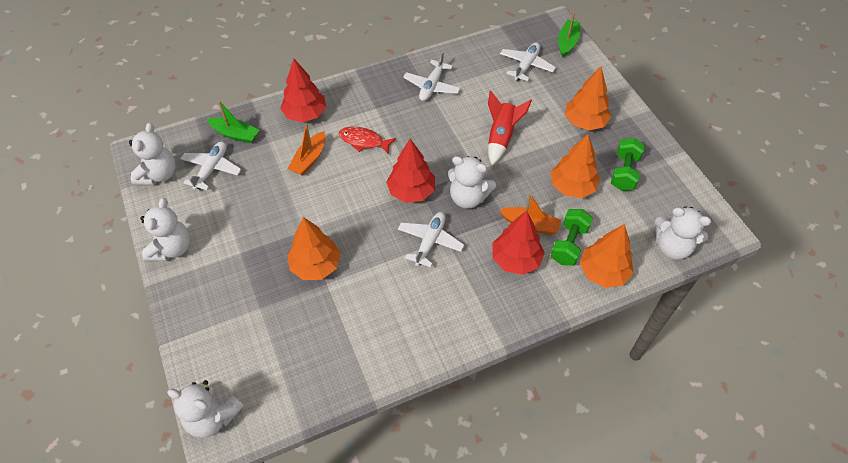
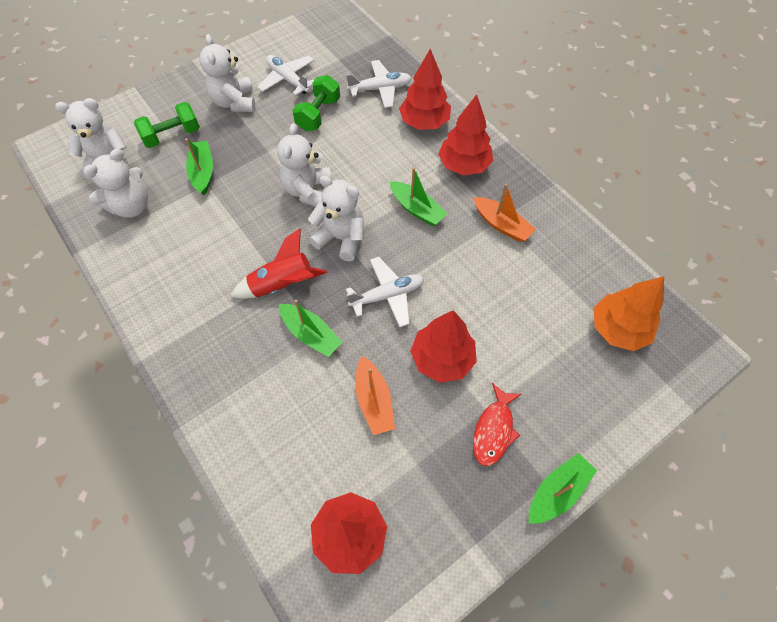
green boat: 2 -> 4
orange tree: 4 -> 1
red tree: 3 -> 4
white plane: 4 -> 3

